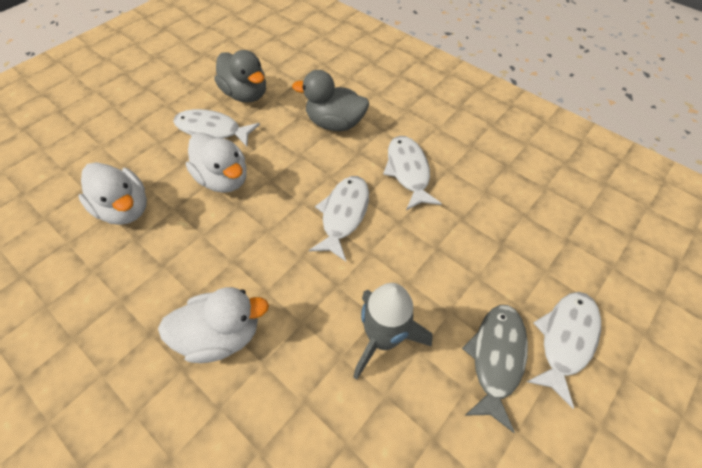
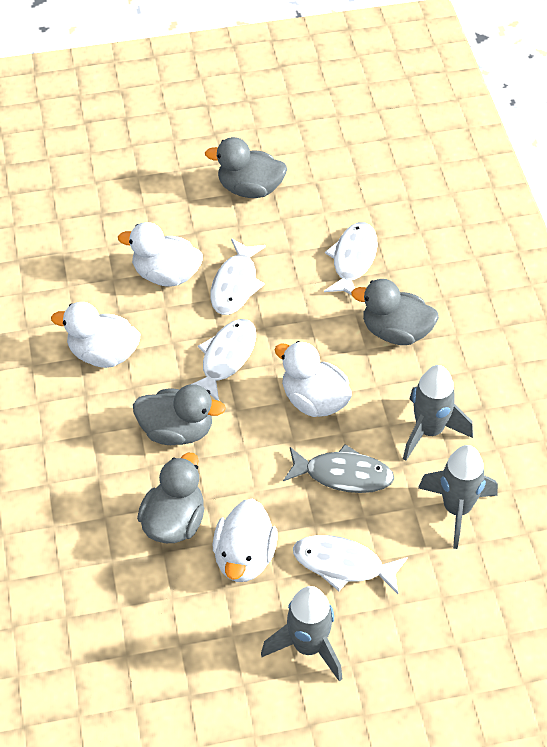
grey duck: 2 -> 4
grey rocket: 1 -> 3
white duck: 3 -> 4

